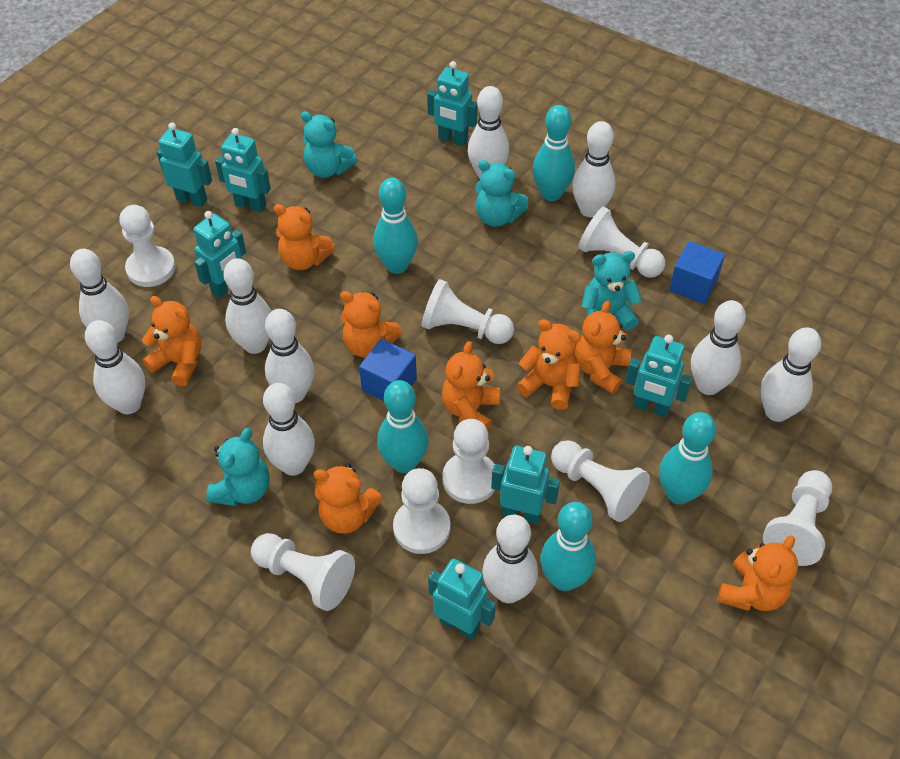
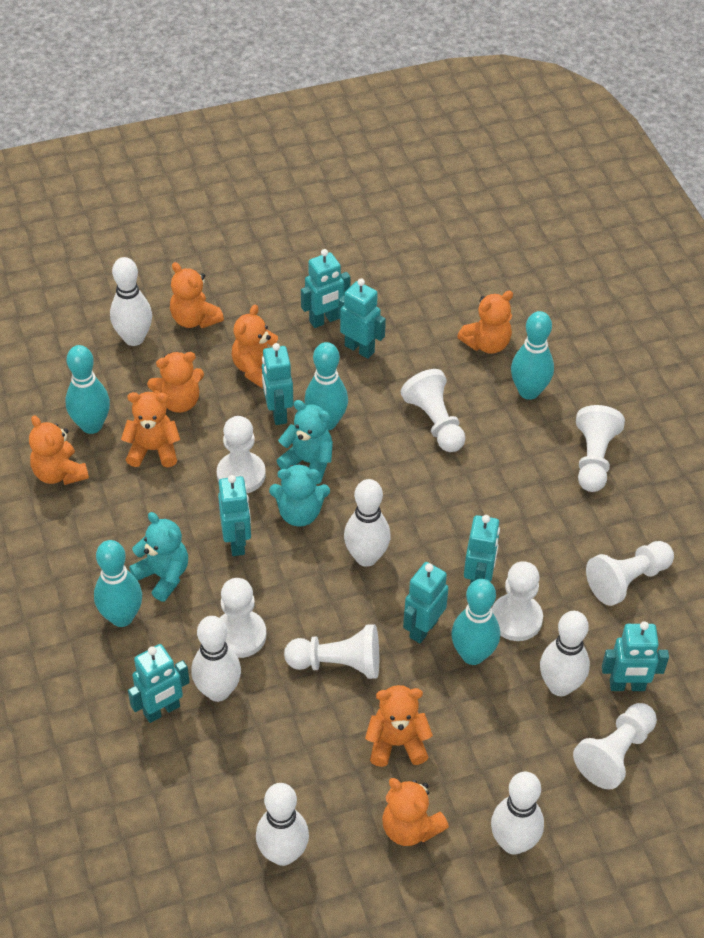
blue cube: 2 -> 0
turquoise robot: 7 -> 8
turquoise teddy bear: 4 -> 3
white bowling pin: 10 -> 6

